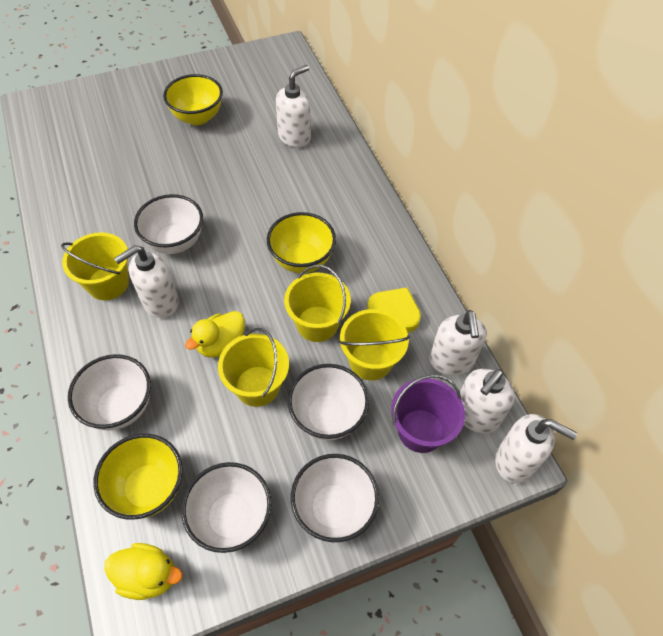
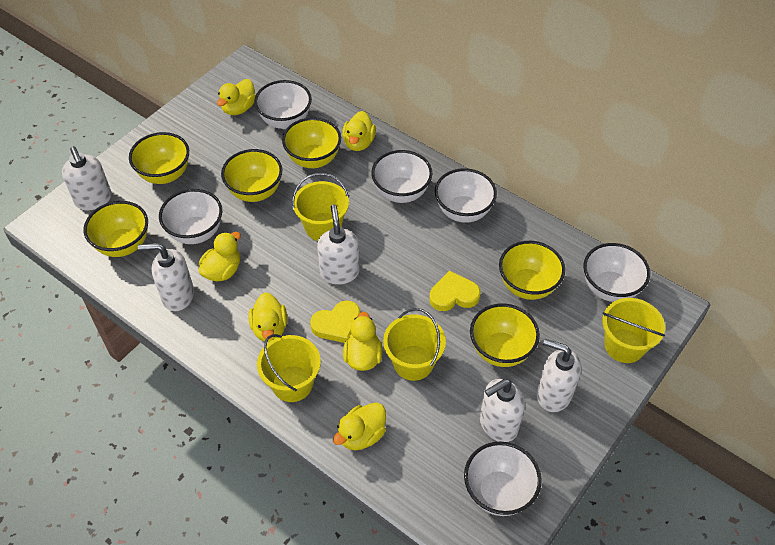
purple bucket: 1 -> 0
white bowl: 5 -> 6
yellow bowl: 3 -> 6
yellow duck: 2 -> 6
yellow heart: 1 -> 2

